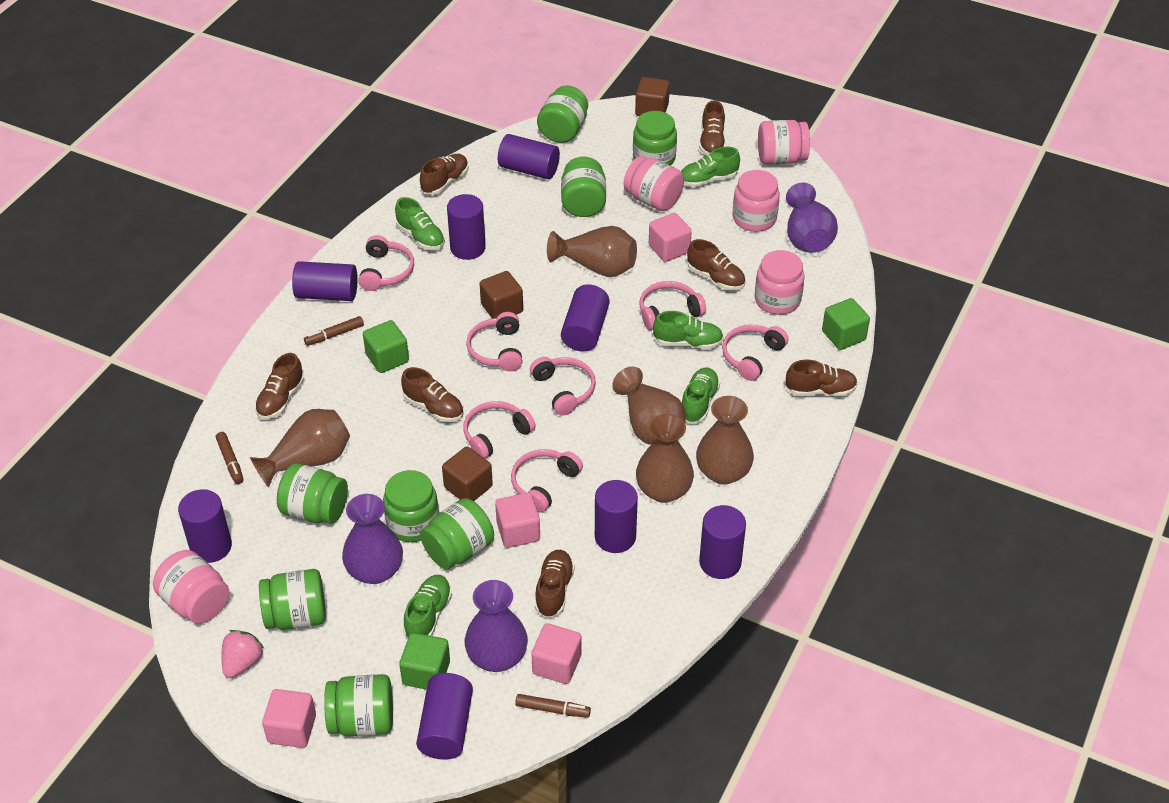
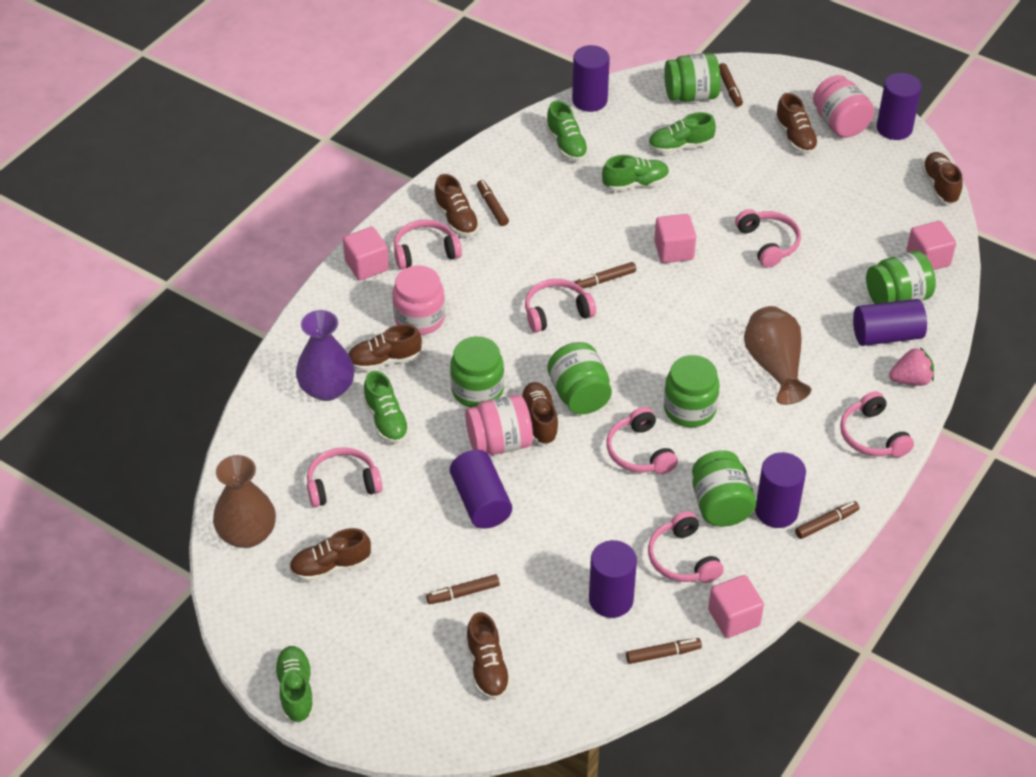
brown cube: 3 -> 0
brown marker: 3 -> 6
brown vase: 5 -> 2
green cube: 3 -> 0
green jar: 8 -> 6
pink jar: 5 -> 3
purple cylinder: 8 -> 6
purple vase: 3 -> 1

